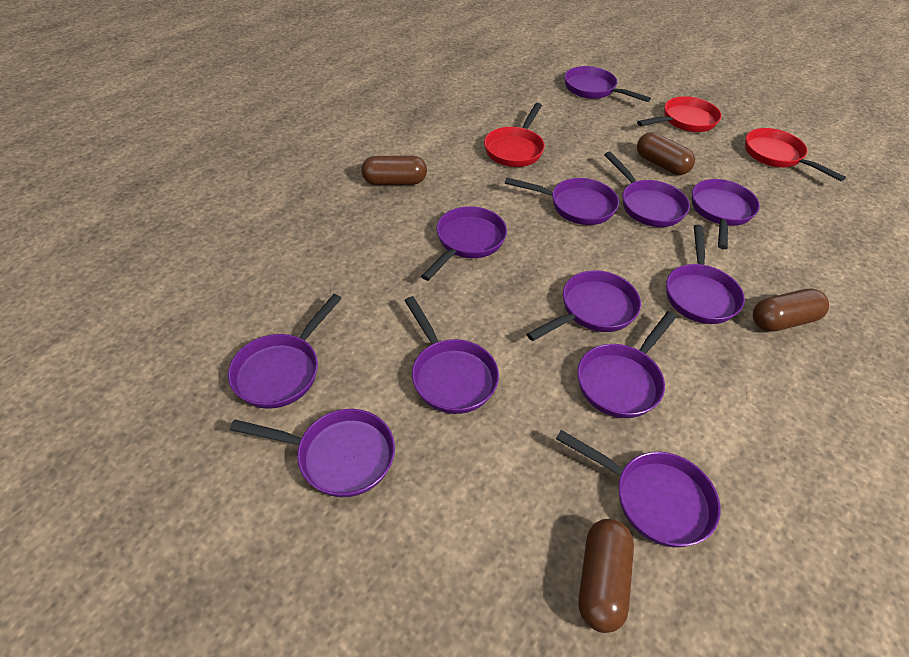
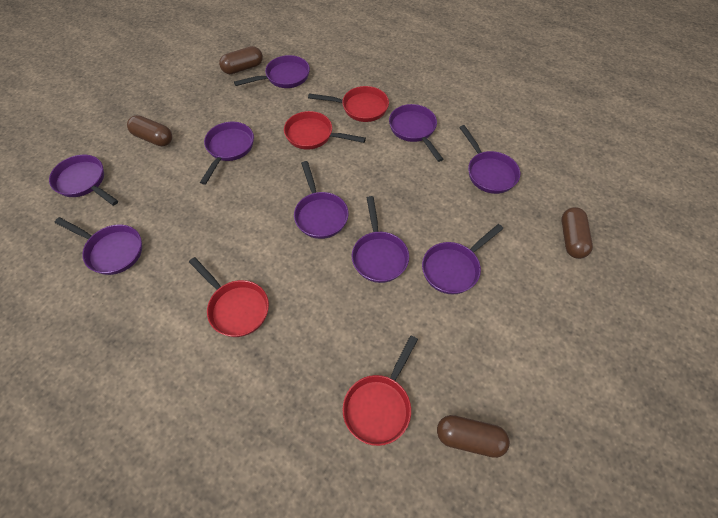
purple pan: 12 -> 9
red pan: 3 -> 4

